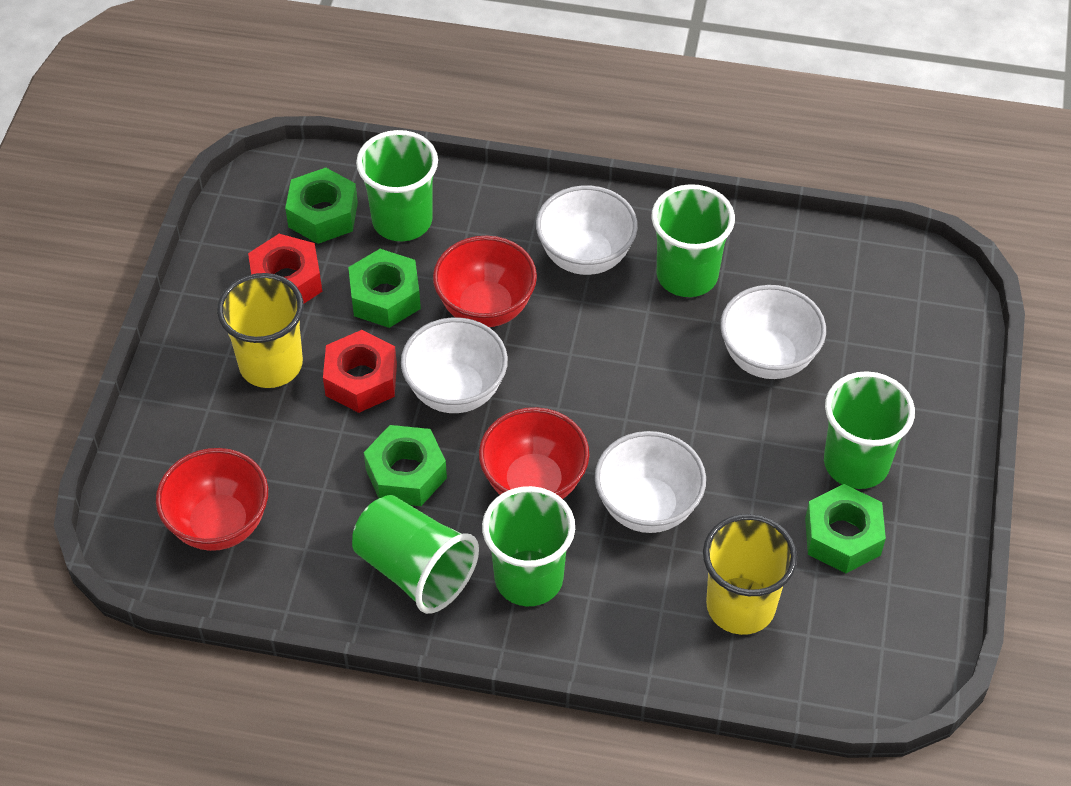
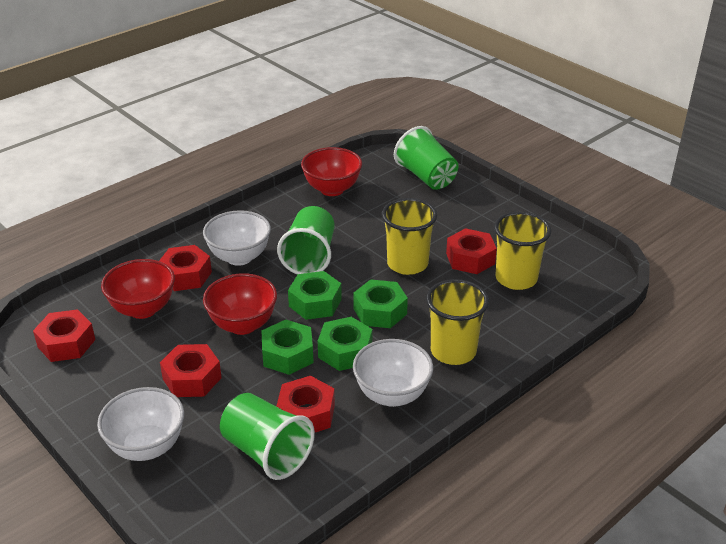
green cup: 5 -> 3
red nut: 2 -> 5
white bowl: 4 -> 3
yellow cup: 2 -> 3

